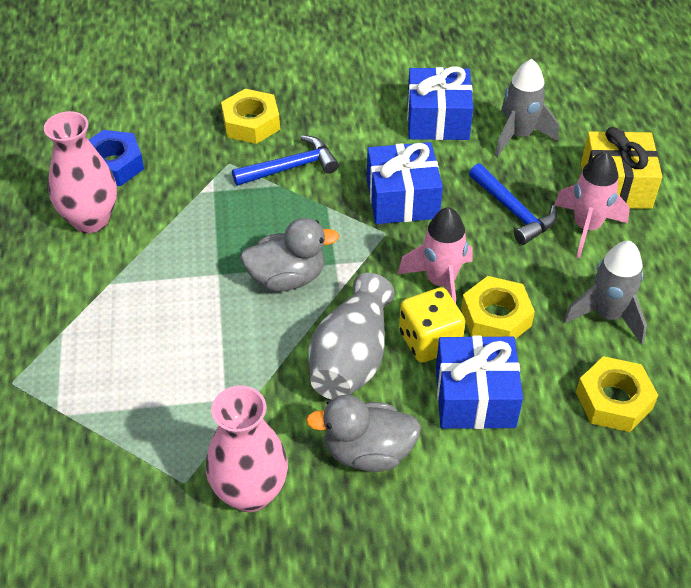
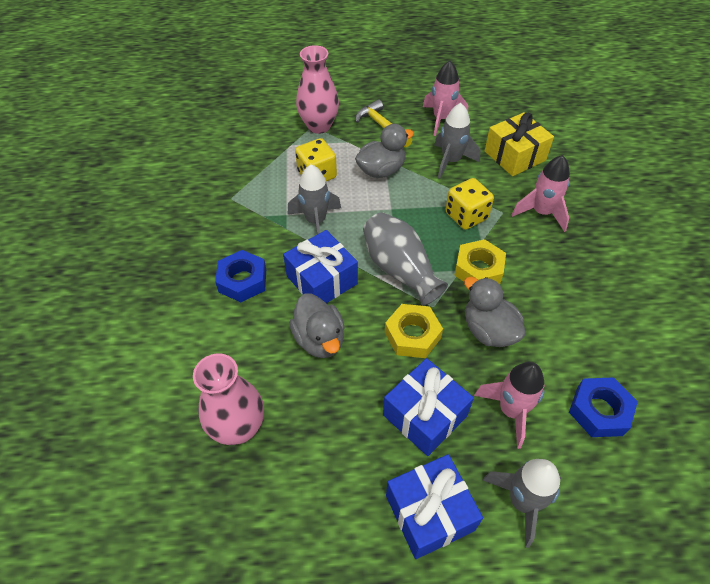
blue hammer: 2 -> 0
blue nut: 1 -> 2
grey duck: 2 -> 3
grey rocket: 2 -> 3
pink rocket: 2 -> 3
yellow dice: 1 -> 2
yellow hammer: 0 -> 1
yellow nut: 3 -> 2

